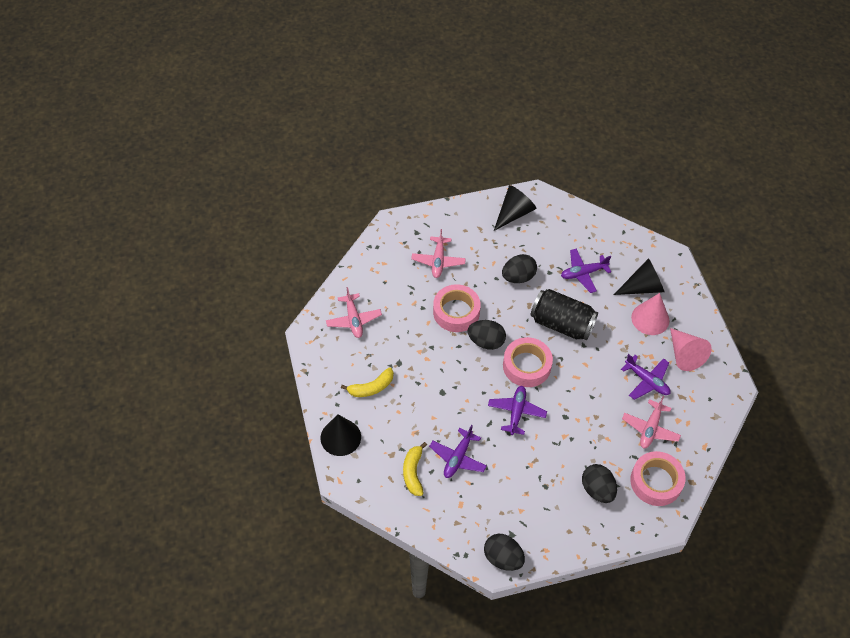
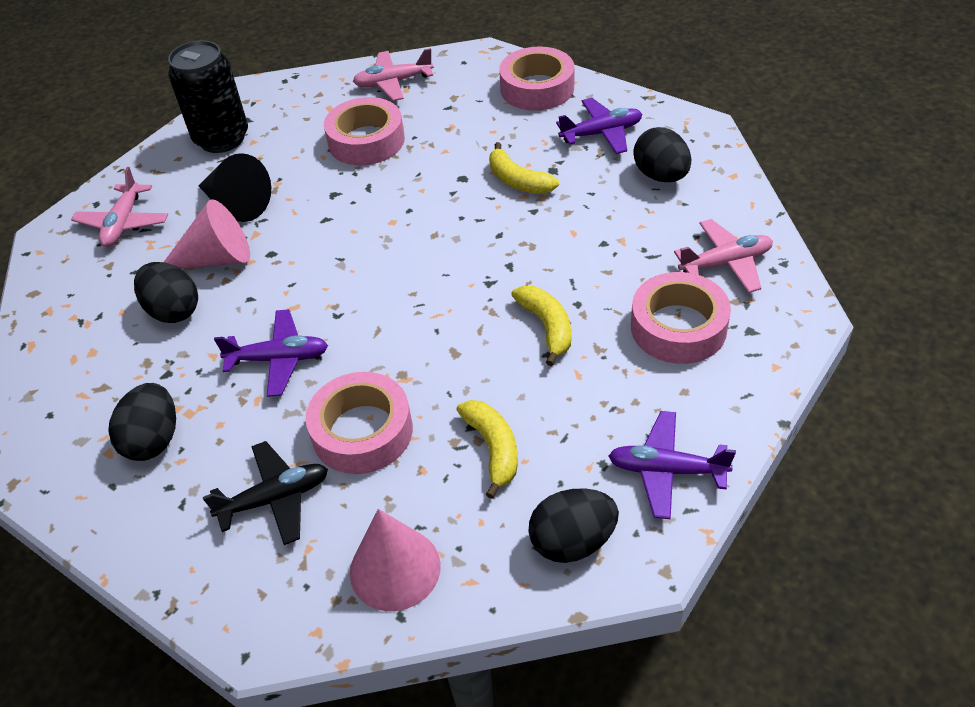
black cone: 3 -> 1
black plane: 0 -> 1
pink tape: 3 -> 4
purple plane: 4 -> 3
yellow banana: 2 -> 3

